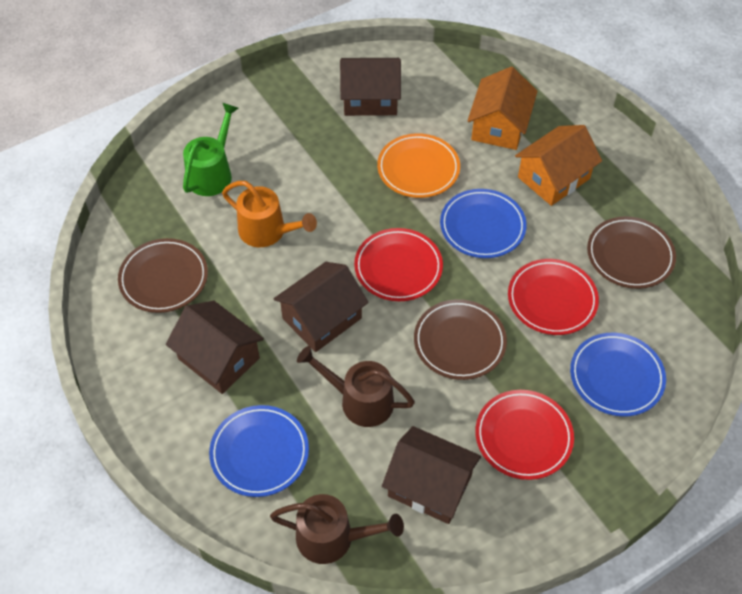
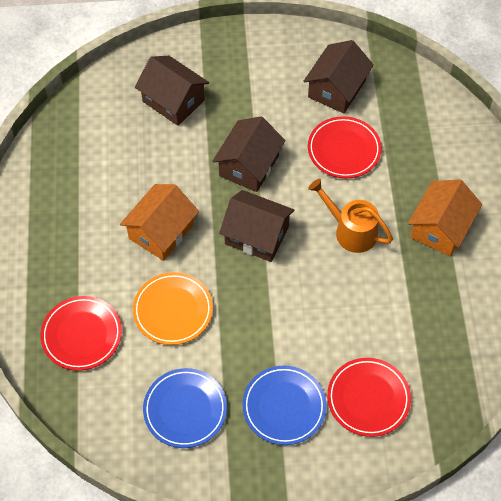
blue plate: 3 -> 2
brown plate: 3 -> 0
brown watering can: 2 -> 0
green watering can: 1 -> 0

